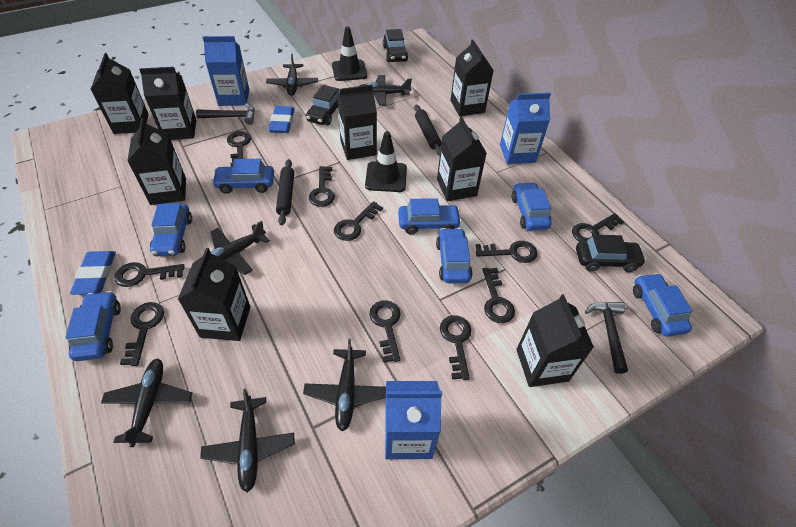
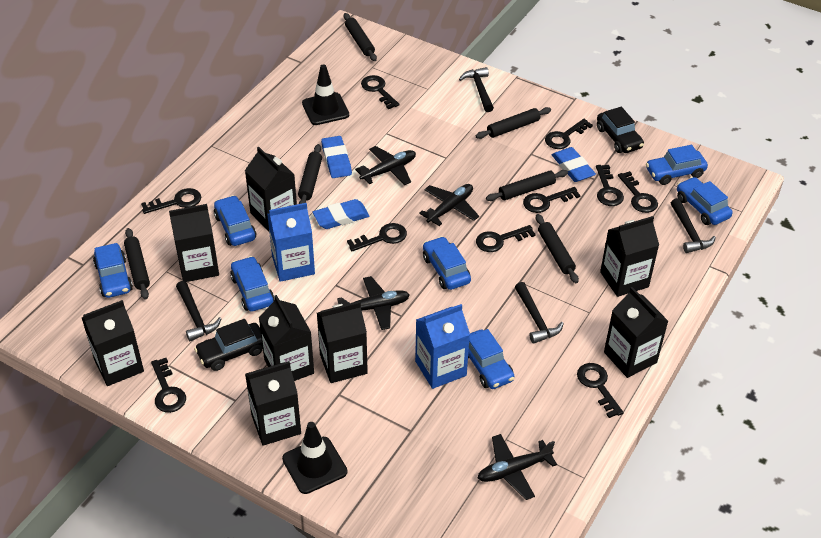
black car: 3 -> 2
black hammer: 2 -> 4
black plane: 6 -> 4
black rolling pin: 2 -> 6
blue carton: 3 -> 2
blue eraser: 2 -> 3

